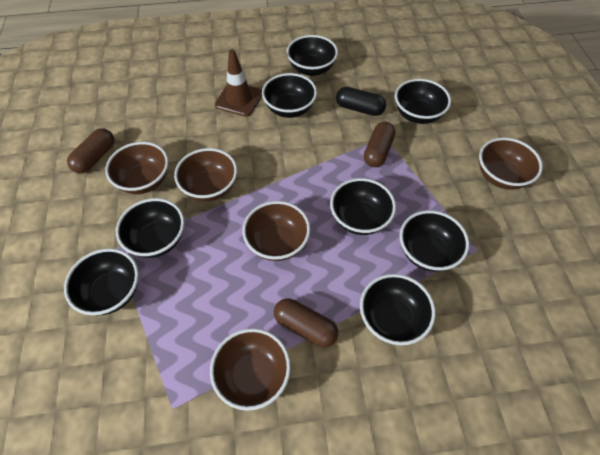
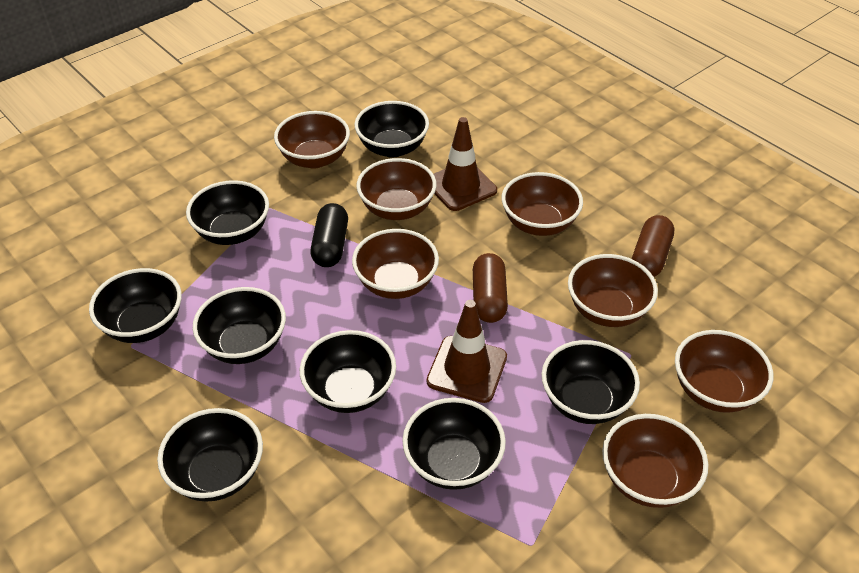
brown bowl: 5 -> 7
brown capsule: 3 -> 2
brown traffic cone: 1 -> 2

